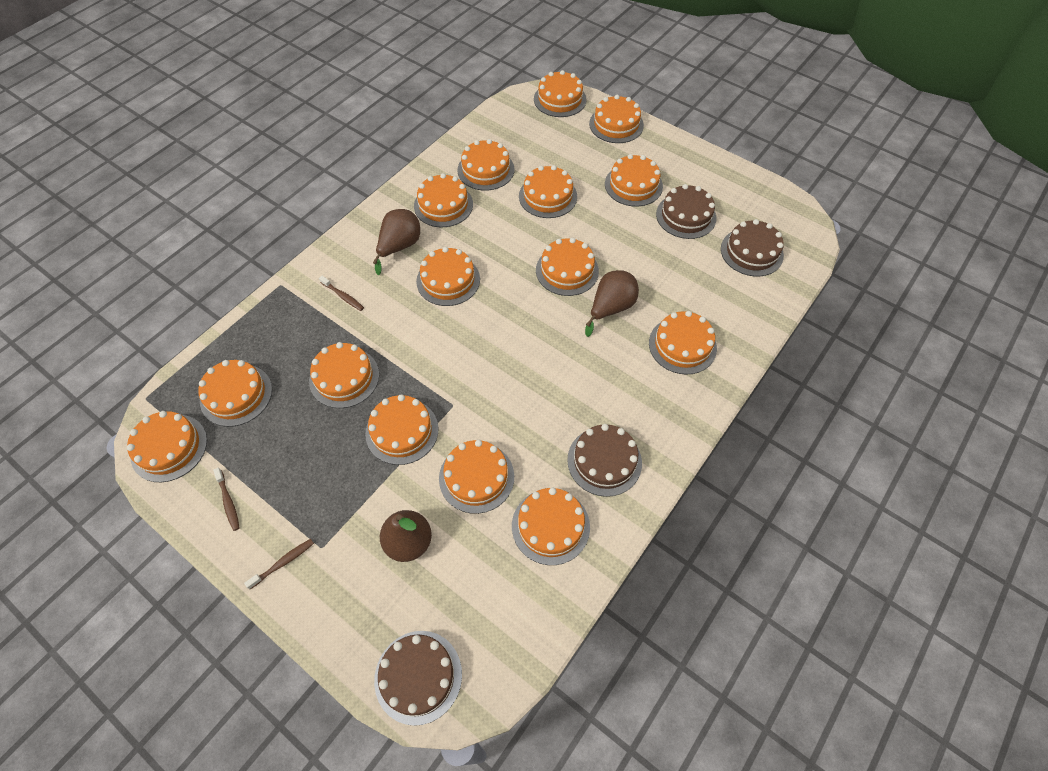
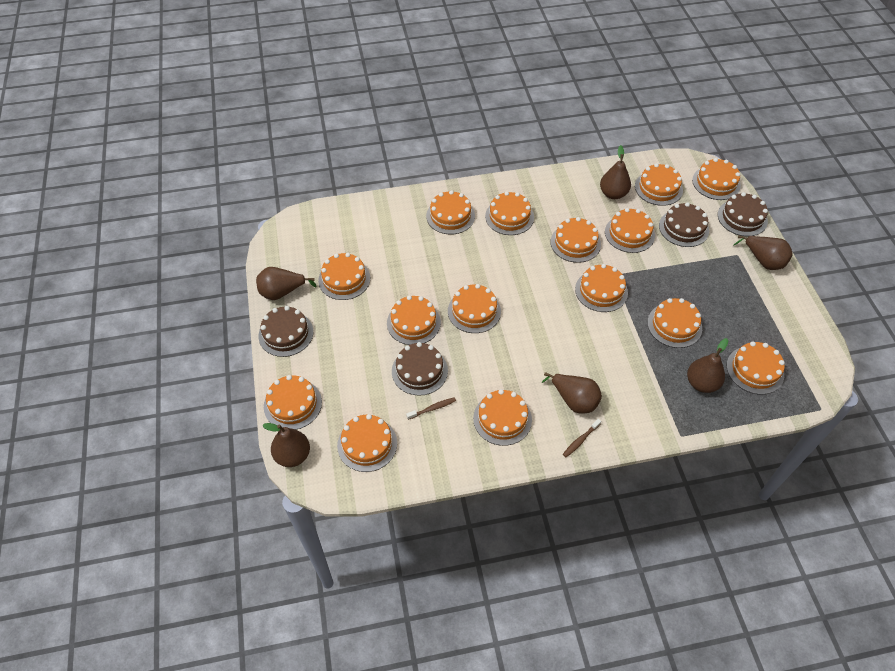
brown pear: 3 -> 6
brown toothbrush: 3 -> 2

